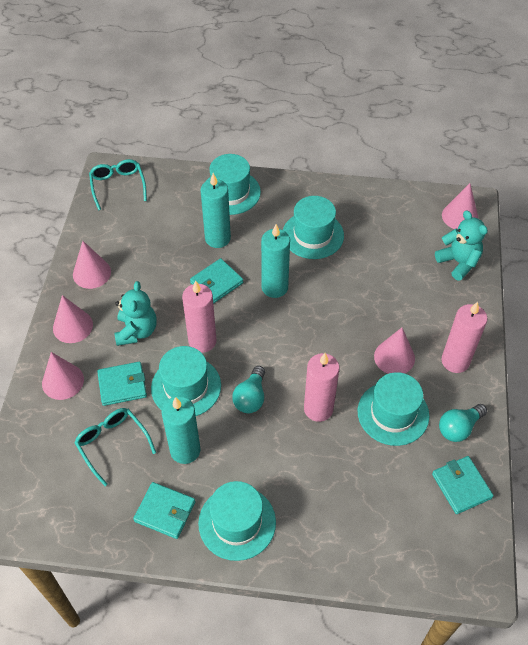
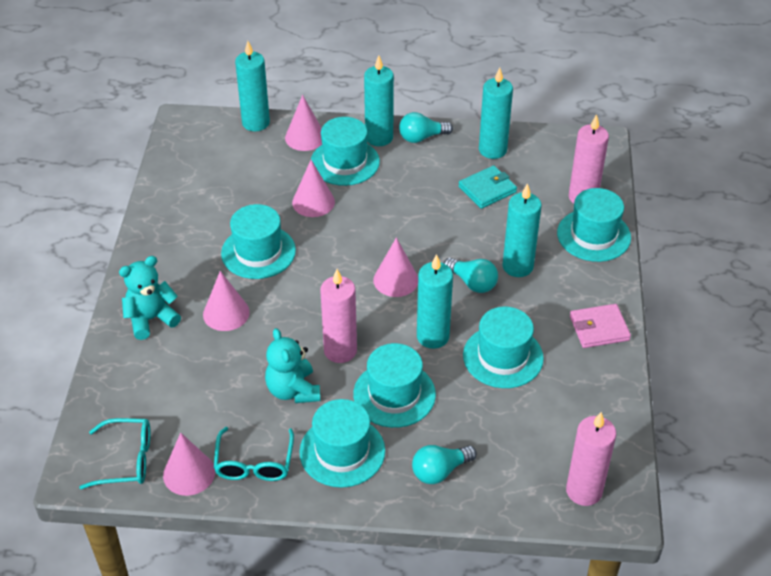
pink wallet: 0 -> 1
turquoise candle: 3 -> 5
turquoise hat: 5 -> 6
turquoise light bulb: 2 -> 3
turquoise wallet: 4 -> 1

